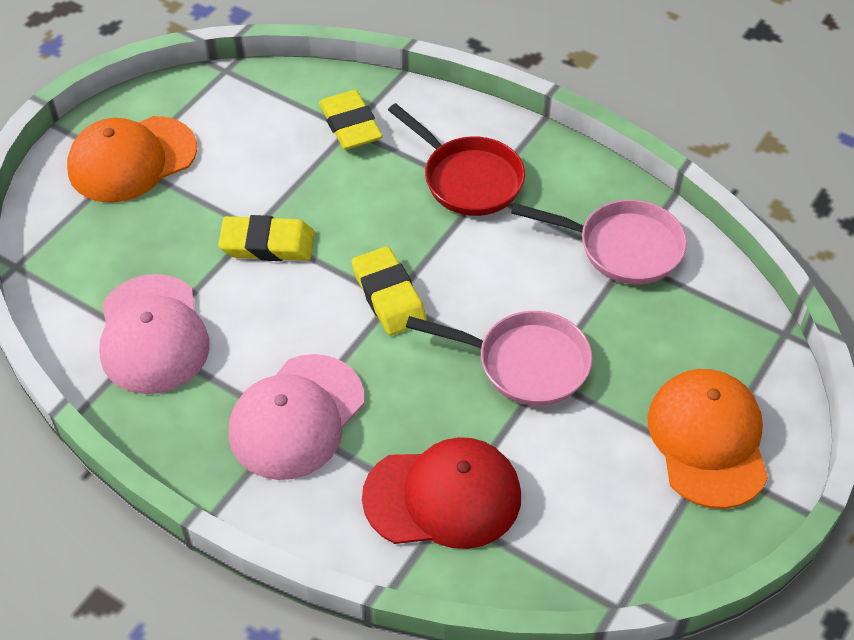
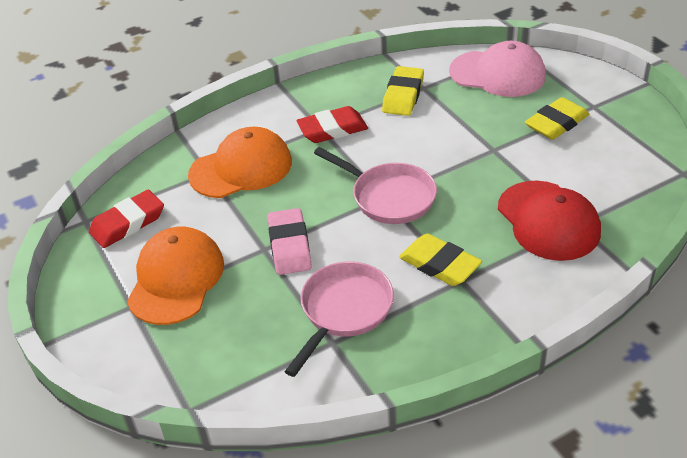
pink cap: 2 -> 1
pink eraser: 0 -> 1
red eraser: 0 -> 2
red pan: 1 -> 0

